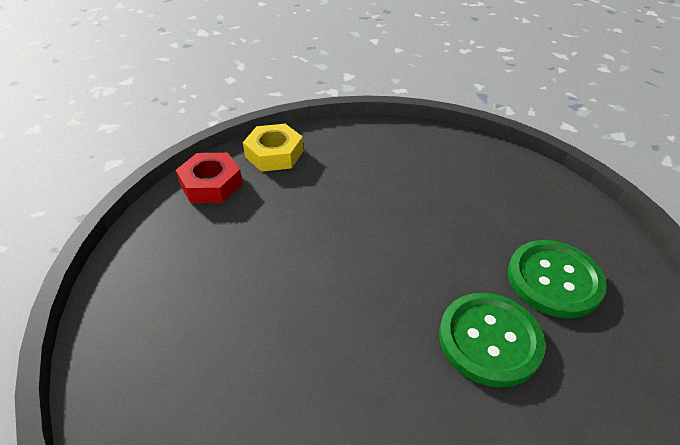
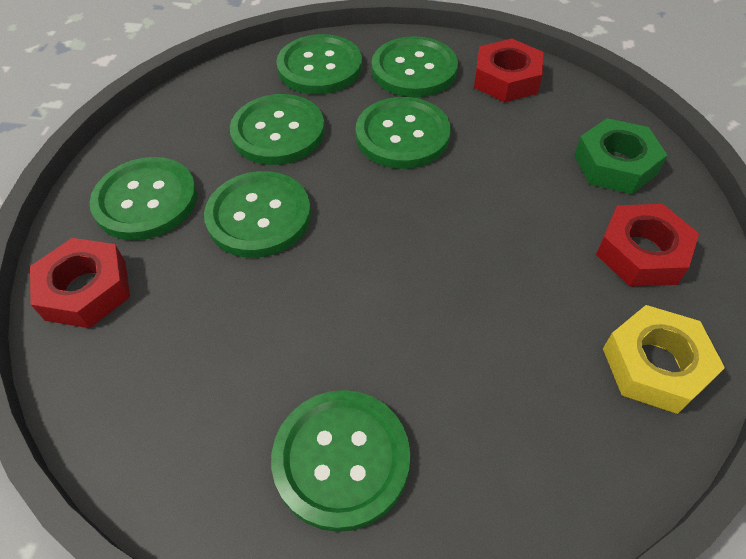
green button: 2 -> 7
green nut: 0 -> 1
red nut: 1 -> 3

